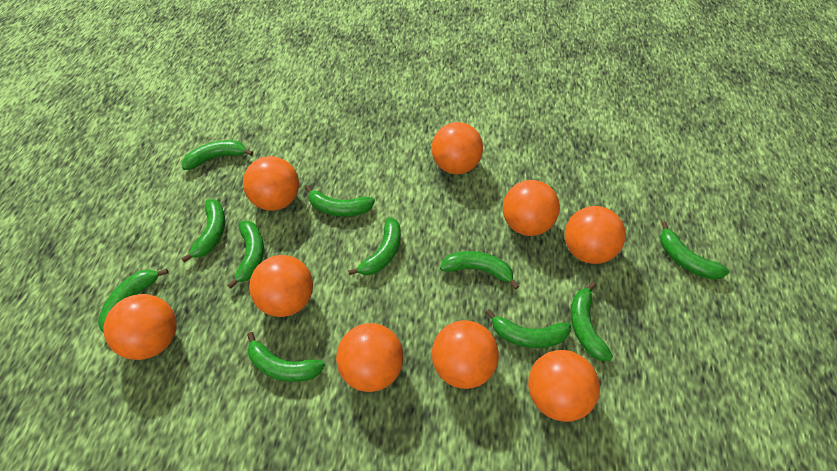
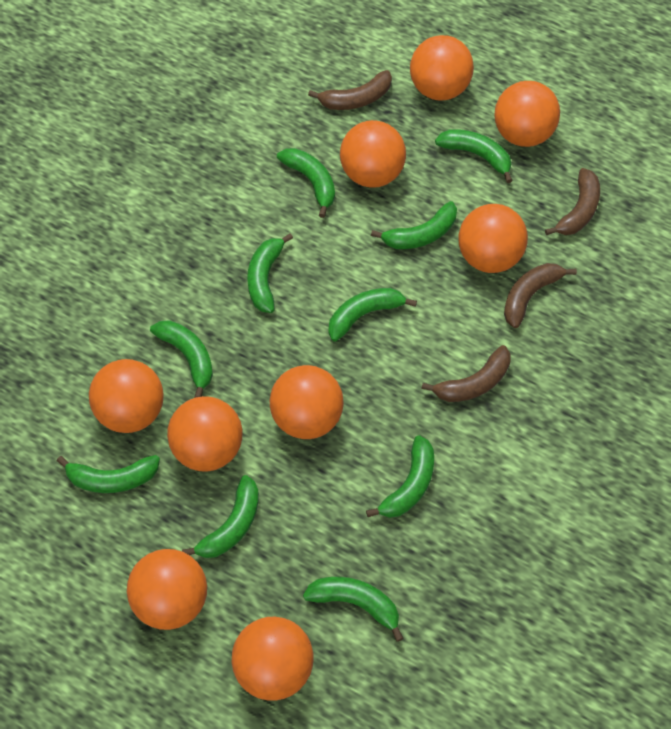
brown banana: 0 -> 4
green banana: 11 -> 10

